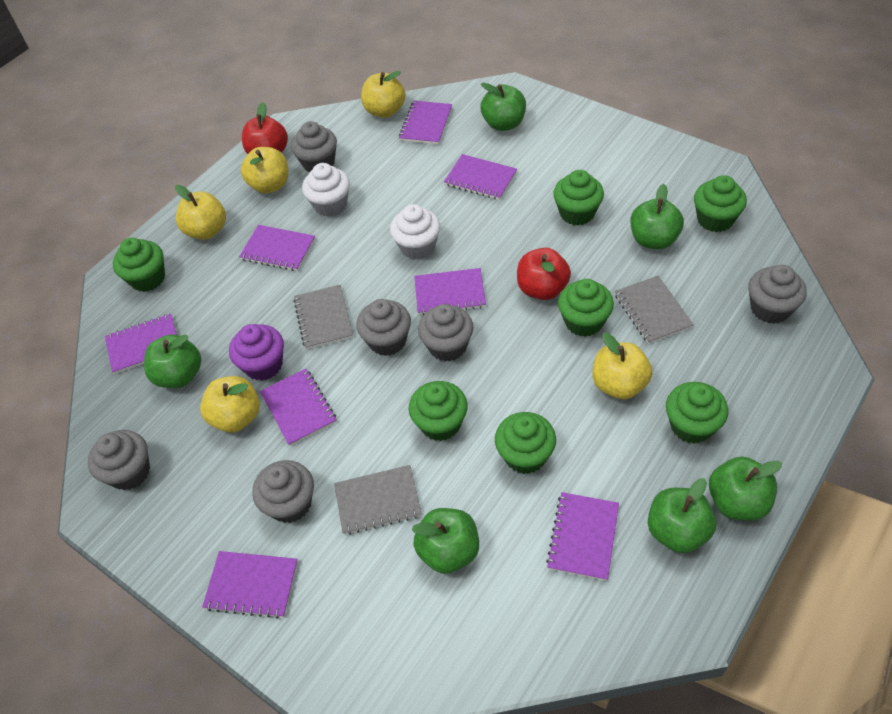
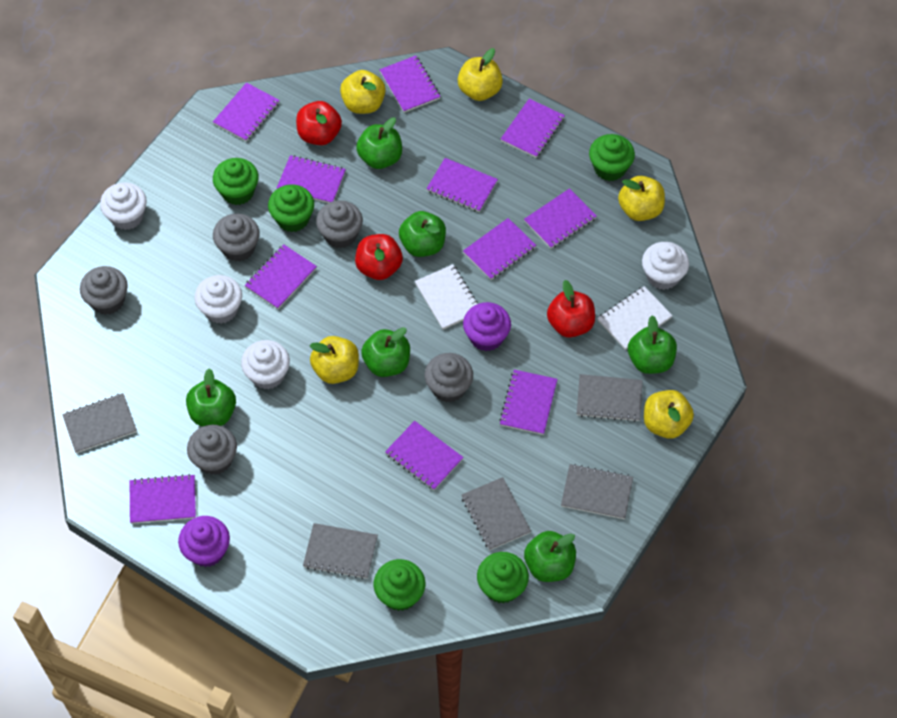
green cupcake: 7 -> 5
grey cupcake: 6 -> 5
grey notebook: 3 -> 5
purple cupcake: 1 -> 2
purple notebook: 8 -> 11
red apple: 2 -> 3
white cupcake: 2 -> 4
white notebook: 0 -> 2

